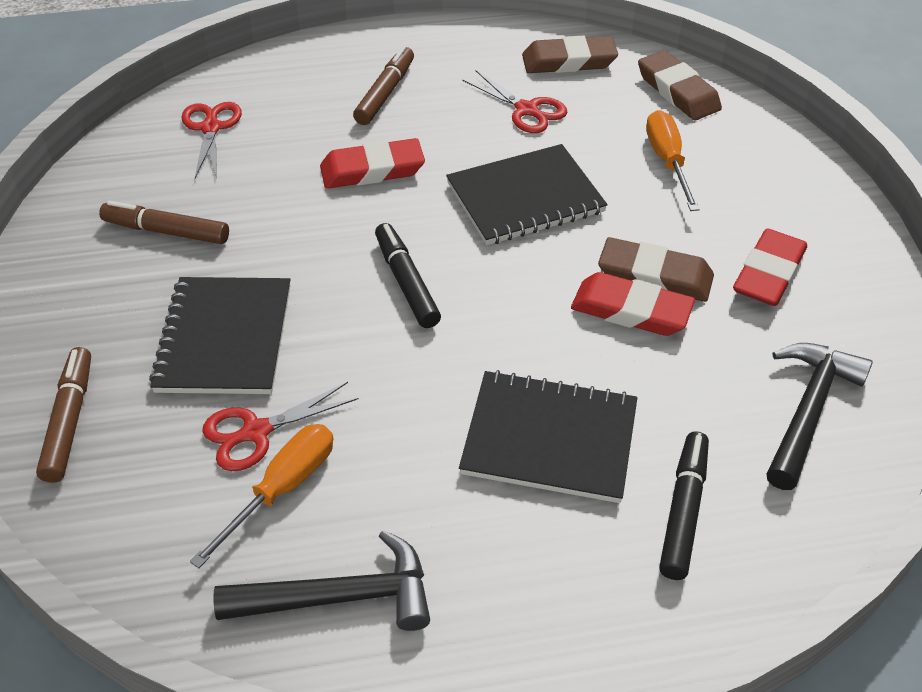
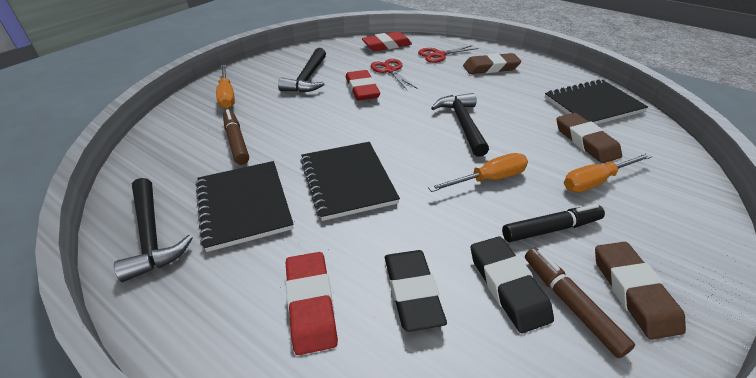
black eraser: 0 -> 2
black hammer: 2 -> 3
black marker: 2 -> 1
brown marker: 3 -> 2
orange screwdriver: 2 -> 3
red scissors: 3 -> 2

